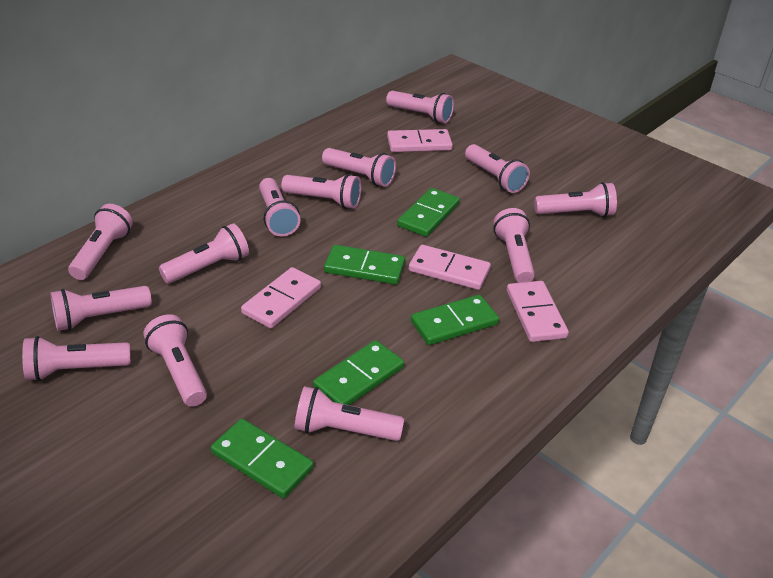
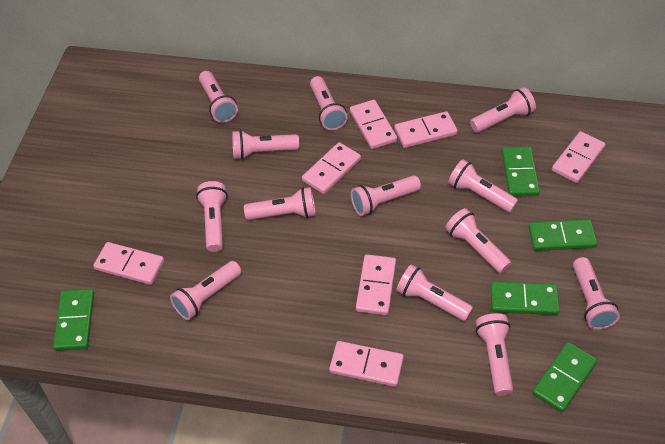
pink domino: 4 -> 7

